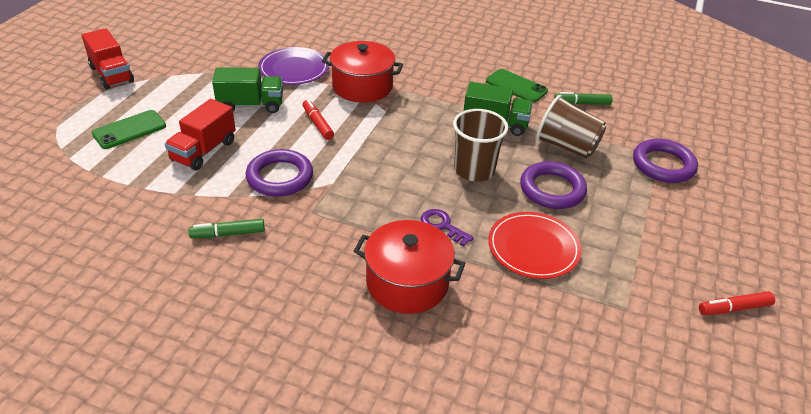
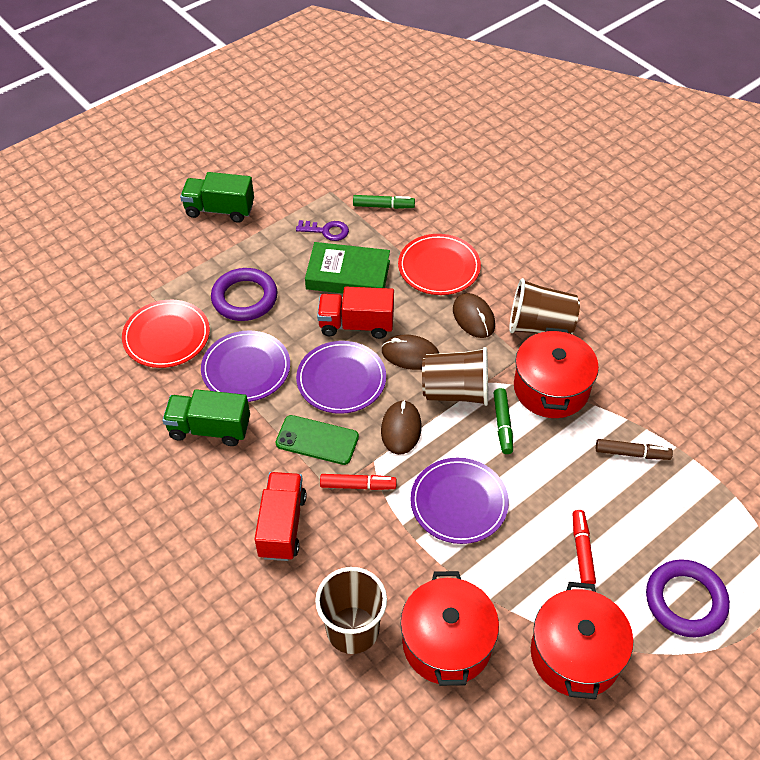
brown cup: 2 -> 3
brown marker: 0 -> 1
brown mouse: 0 -> 3
green book: 0 -> 1
green phone: 2 -> 1
purple plate: 1 -> 3
purple ring: 3 -> 2
red plate: 1 -> 2
red pot: 2 -> 3

